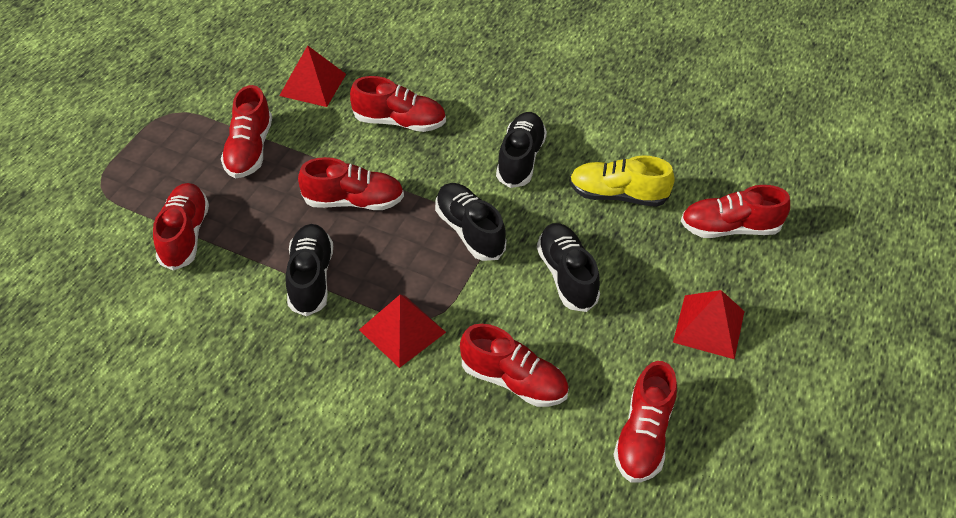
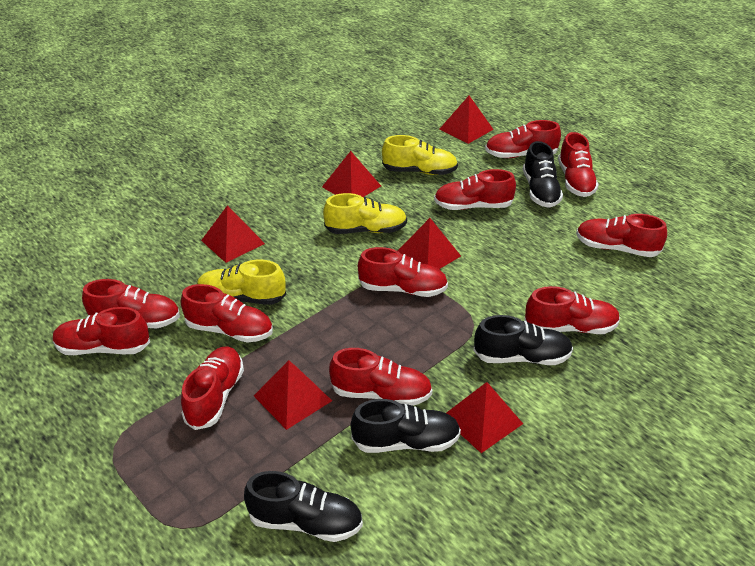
red pyramid: 3 -> 6
red shoe: 7 -> 11
yellow shoe: 1 -> 3

